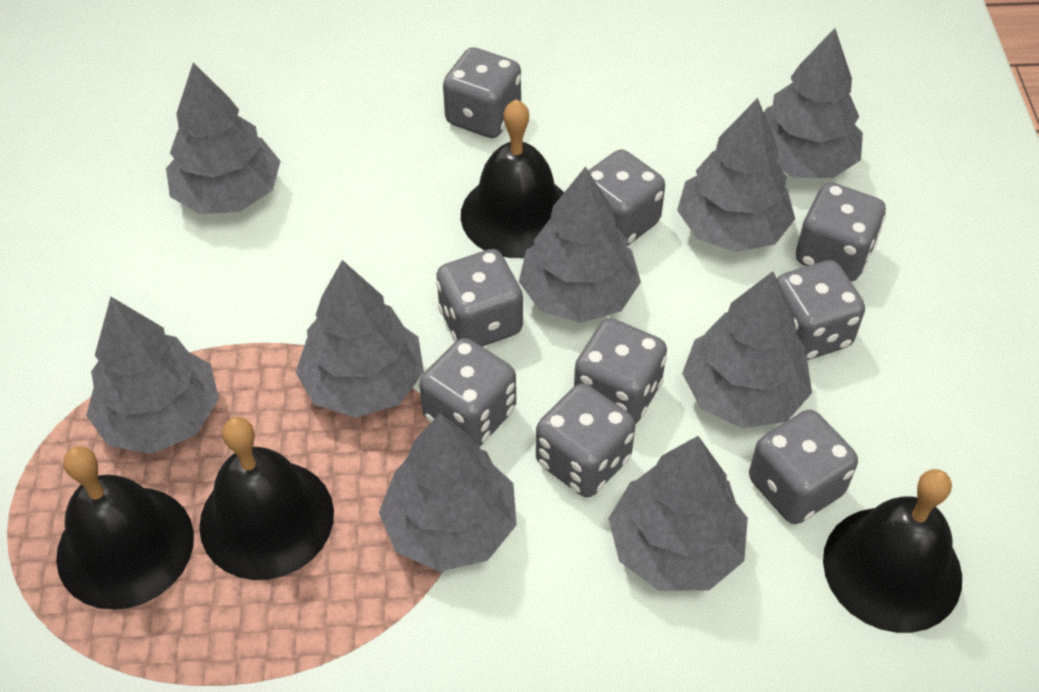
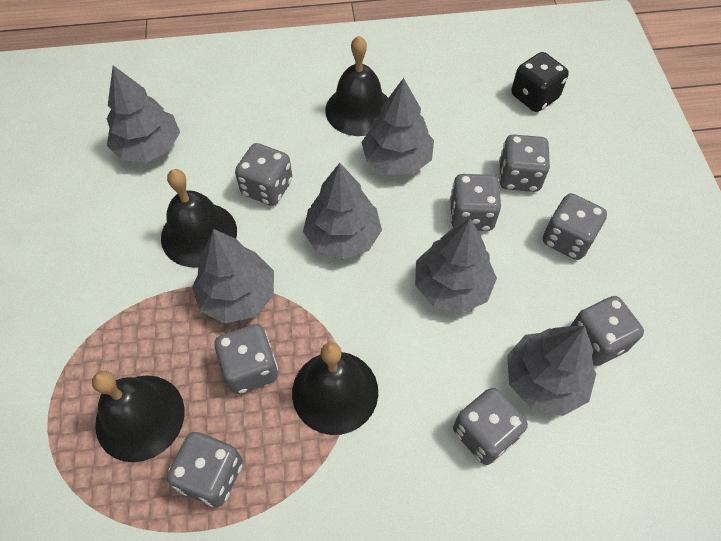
black dice: 0 -> 1
grey dice: 9 -> 8
grey tree: 9 -> 6

